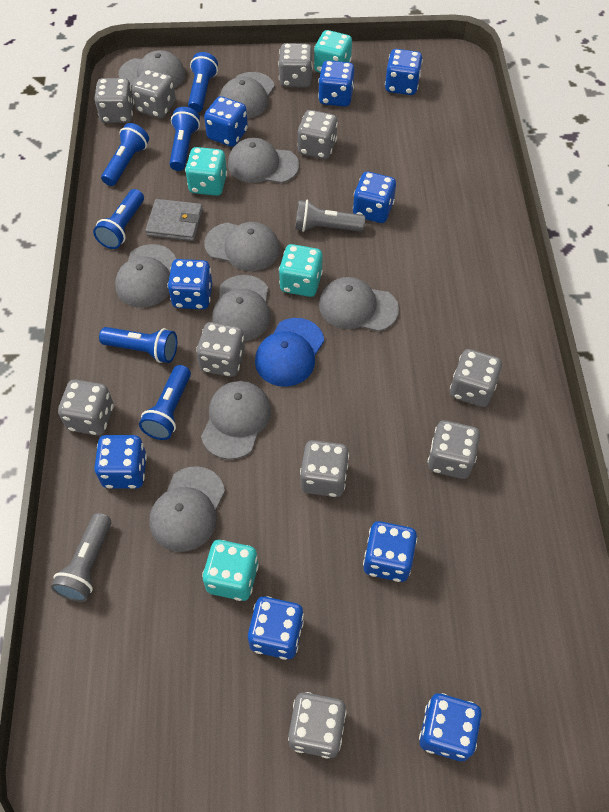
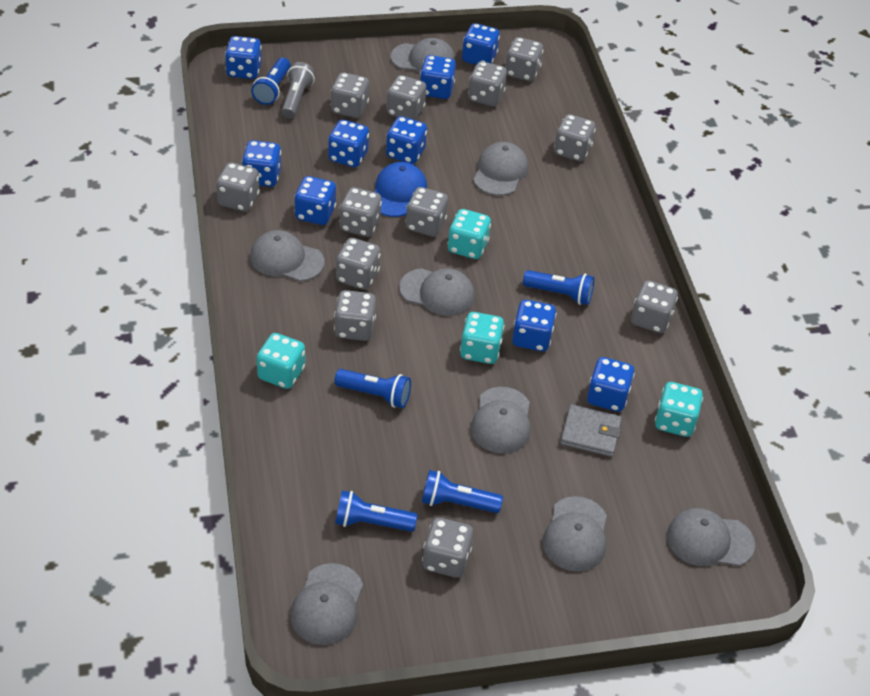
blue flashlight: 6 -> 5
grey cap: 9 -> 8
grey dice: 10 -> 12
grey flashlight: 2 -> 1

